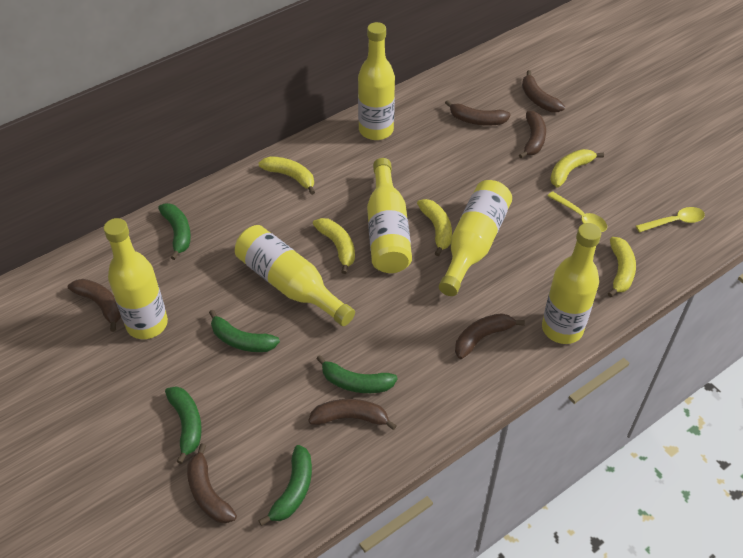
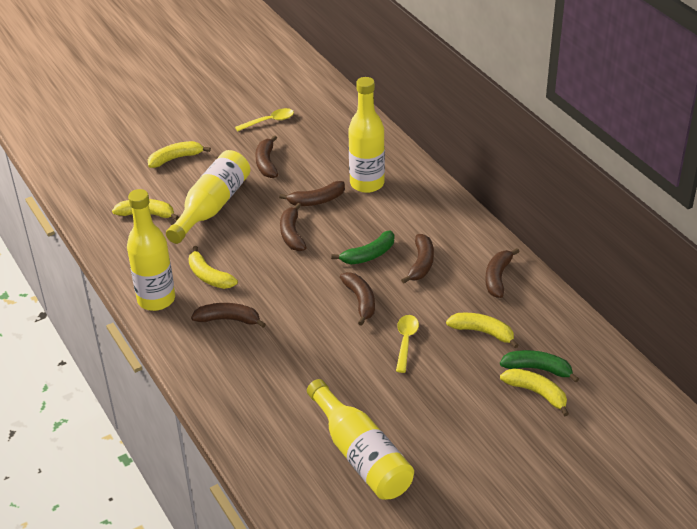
green banana: 5 -> 2
yellow bottle: 6 -> 4

